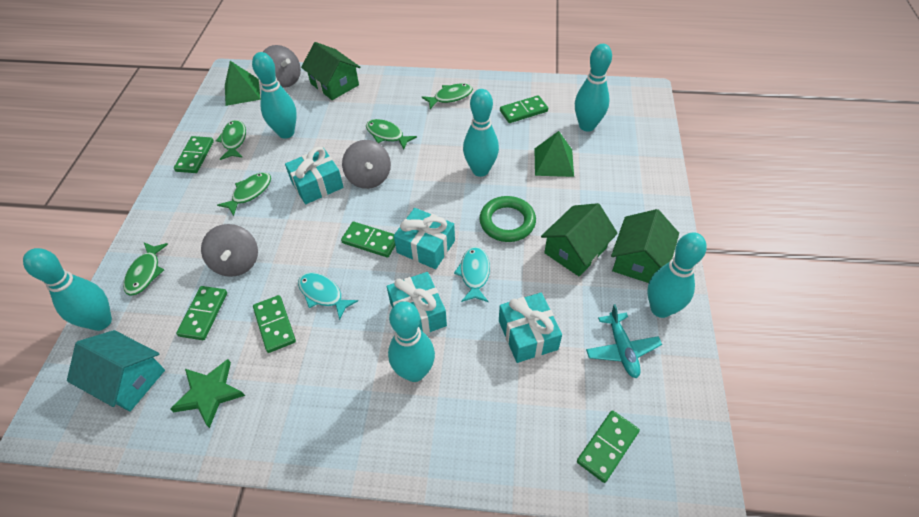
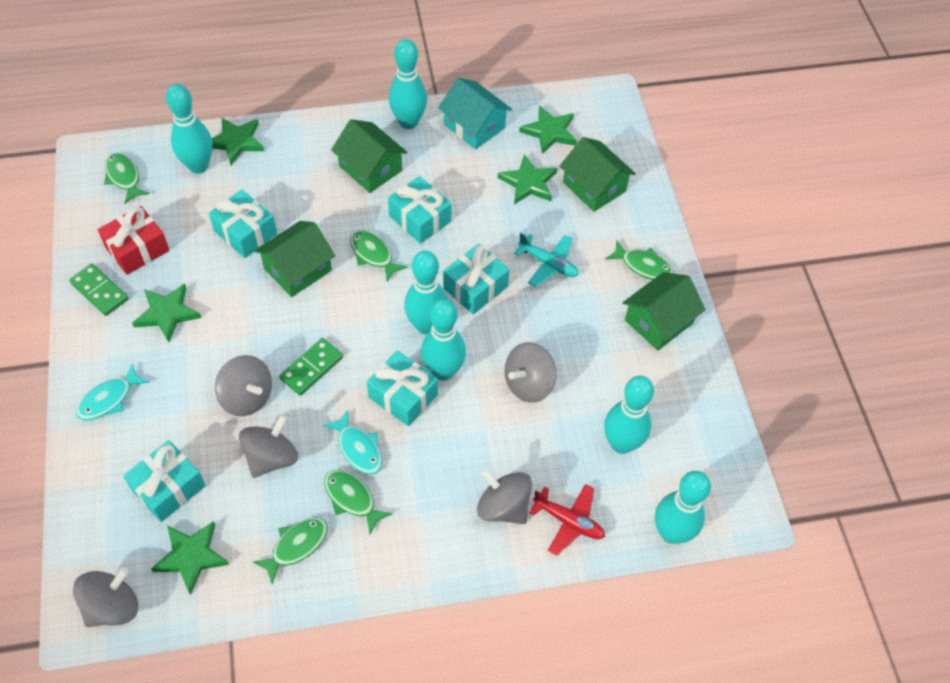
green domino: 6 -> 2
green house: 3 -> 4
green pyramid: 2 -> 0
green ring: 1 -> 0
green star: 1 -> 5
grey spinning top: 3 -> 5
red gift: 0 -> 1
red plane: 0 -> 1
turquoise gift: 4 -> 5

